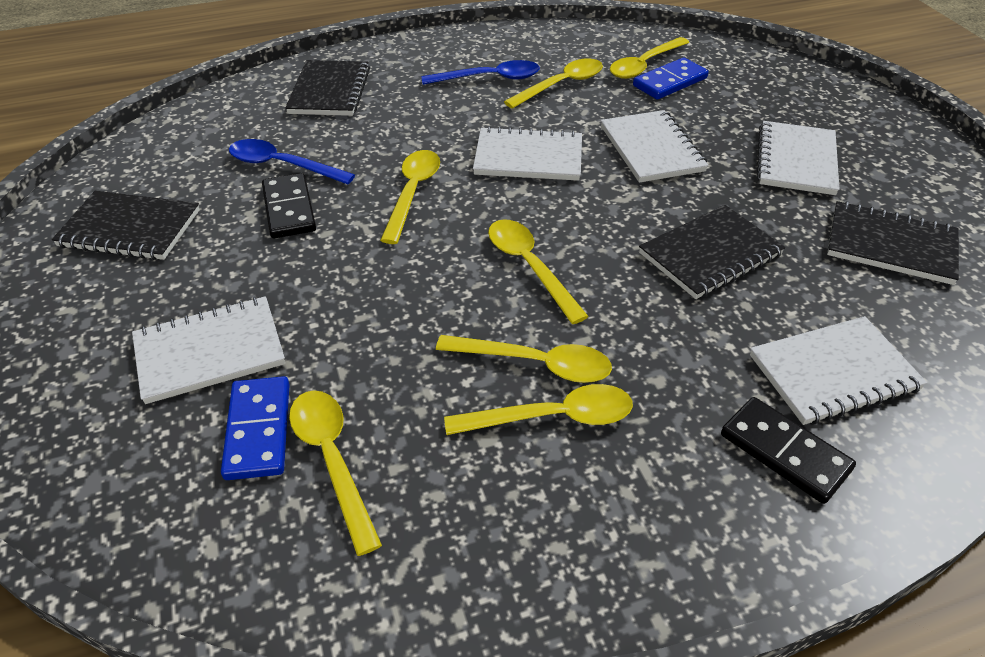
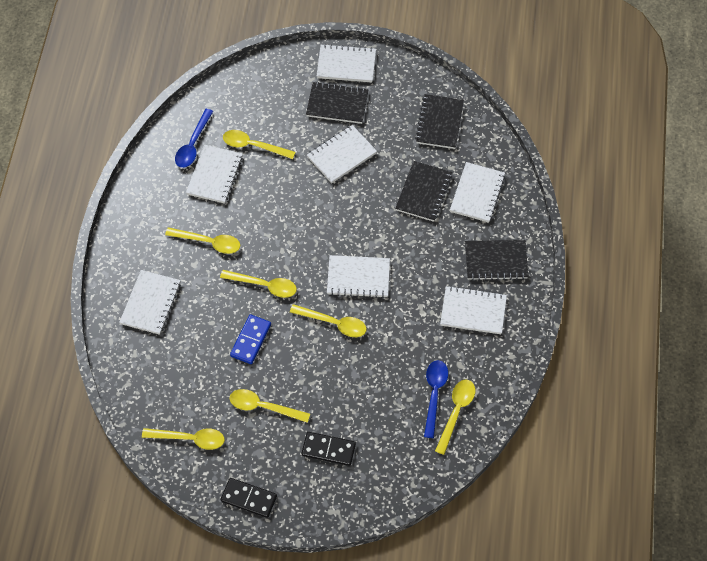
blue domino: 2 -> 1
white notebook: 5 -> 7

